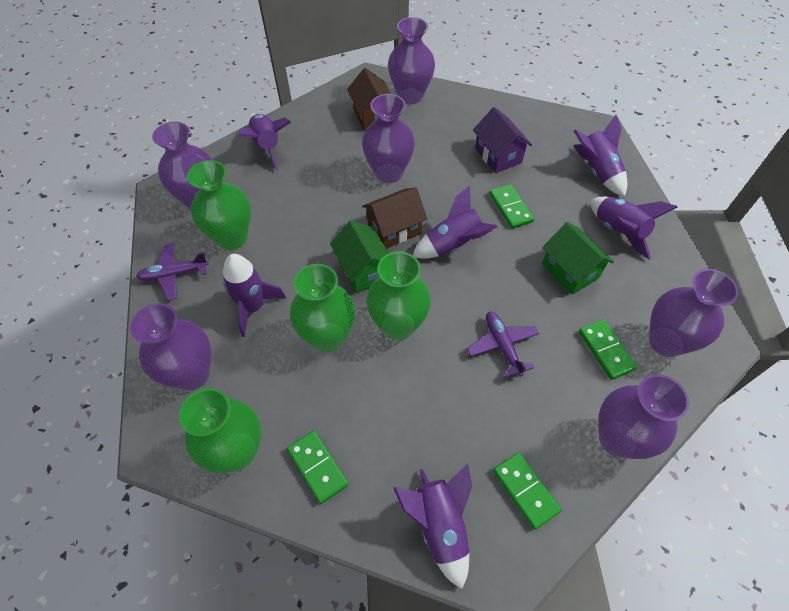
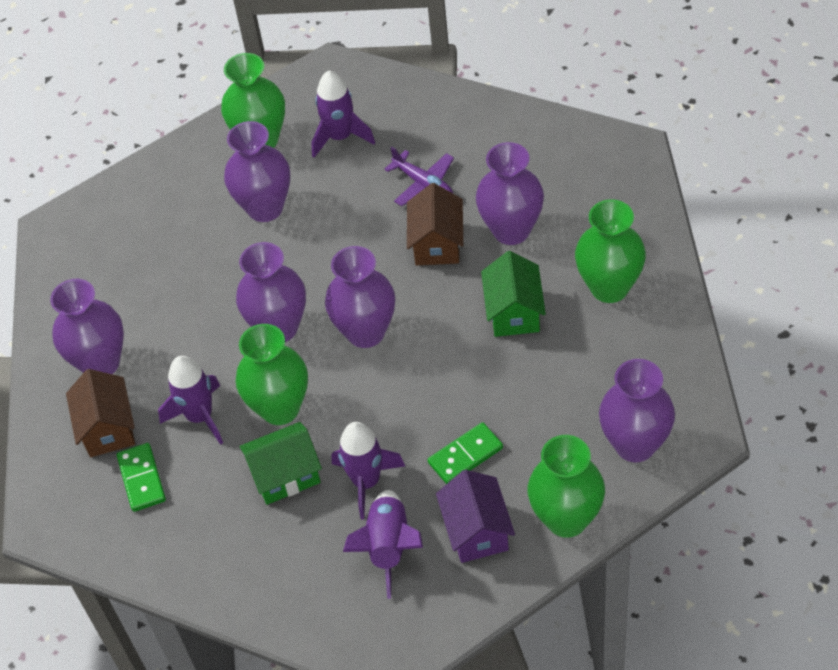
green domino: 4 -> 2
purple plane: 2 -> 1
purple rocket: 6 -> 4

